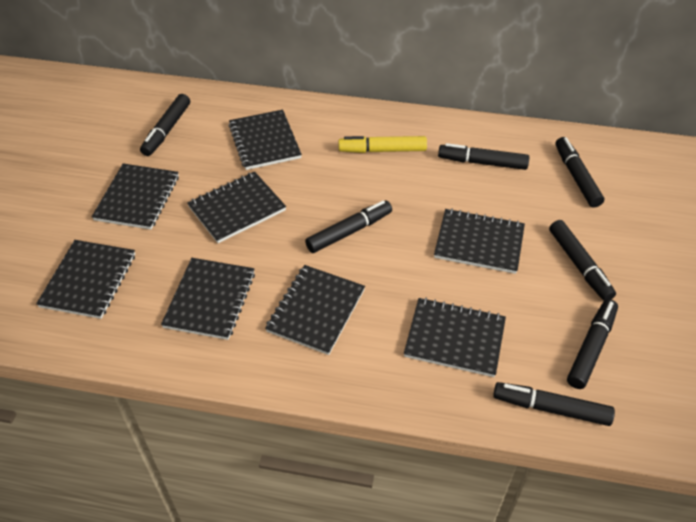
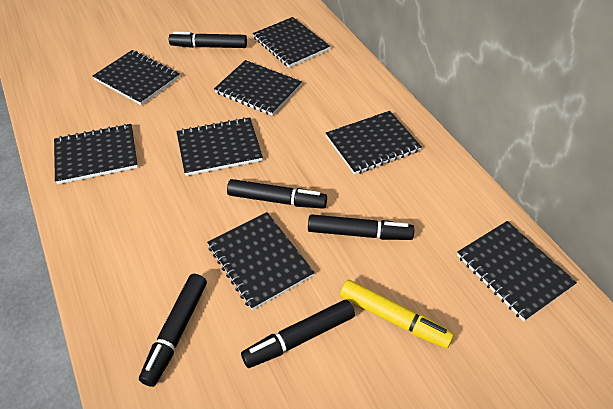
black marker: 7 -> 5

